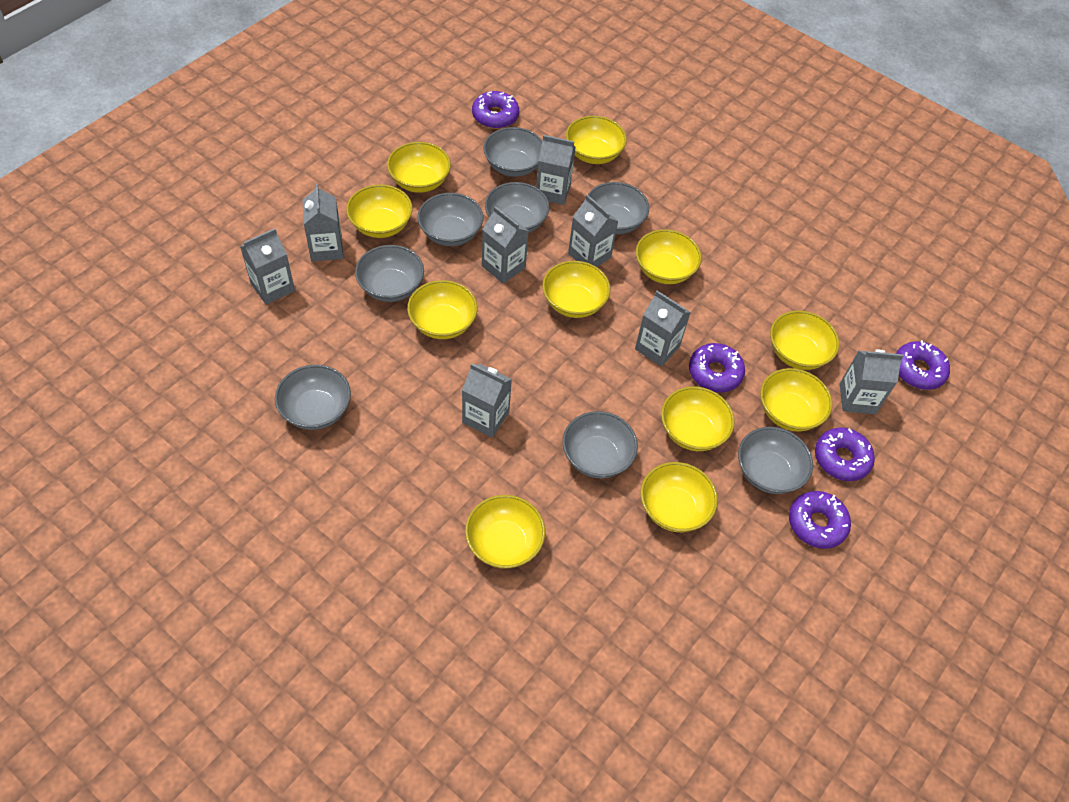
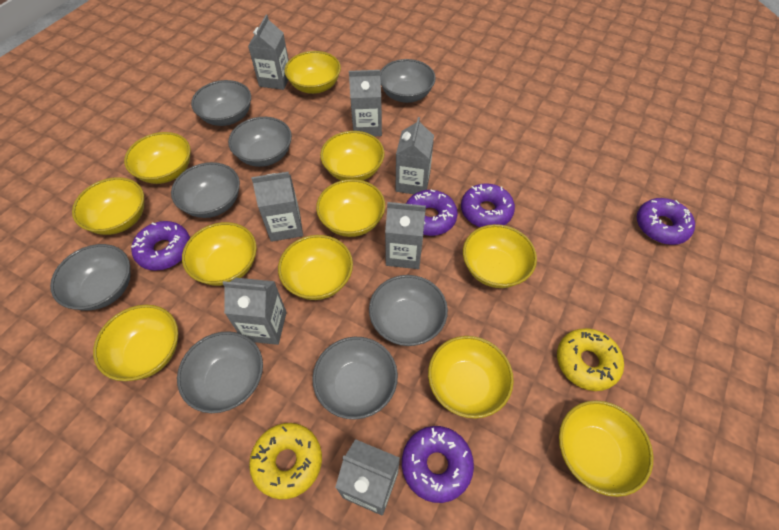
grey carton: 8 -> 7
yellow donut: 0 -> 2

